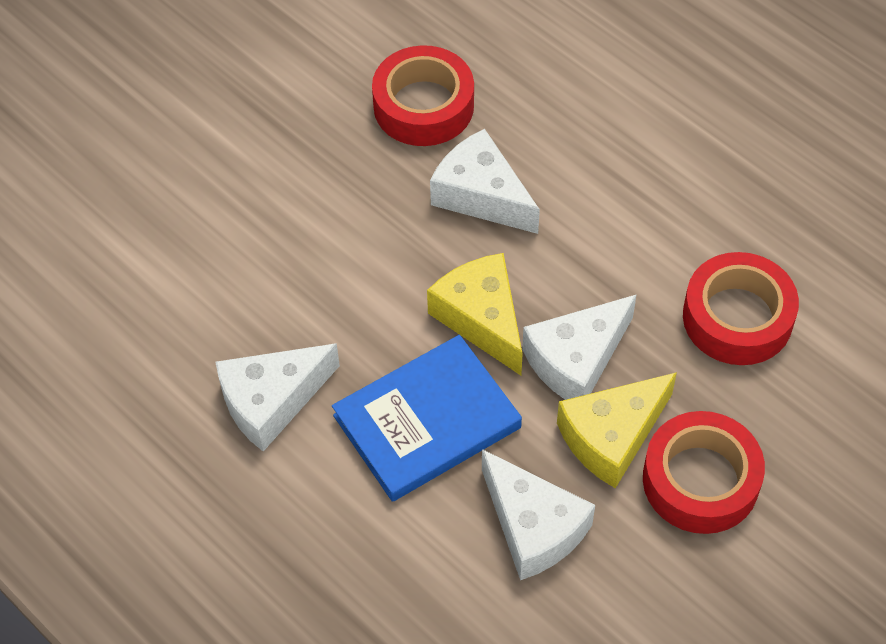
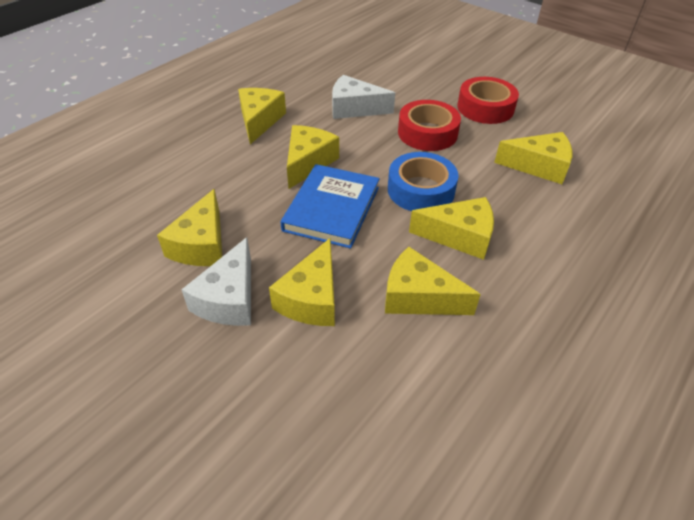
blue tape: 0 -> 1
red tape: 3 -> 2
white cheese: 4 -> 2
yellow cheese: 2 -> 7

